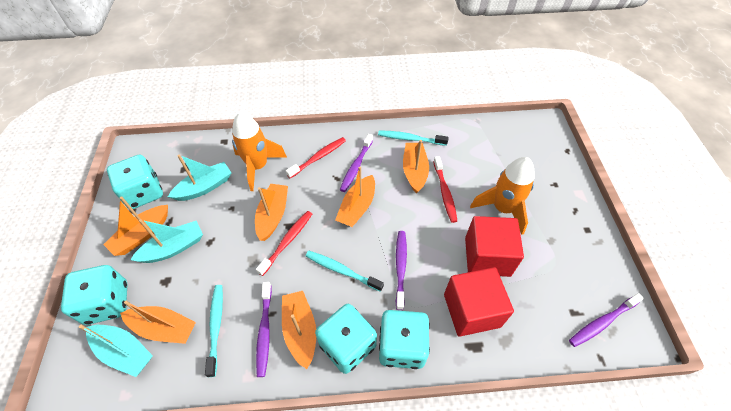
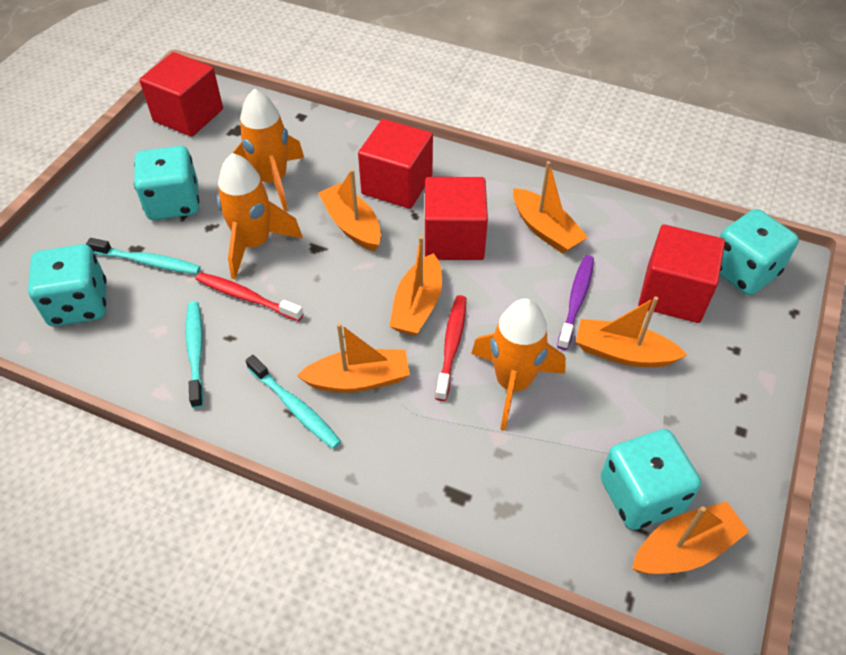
orange rocket: 2 -> 3
purple toothbrush: 4 -> 1
red cube: 2 -> 4
red toothbrush: 3 -> 2
turquoise boat: 3 -> 0

